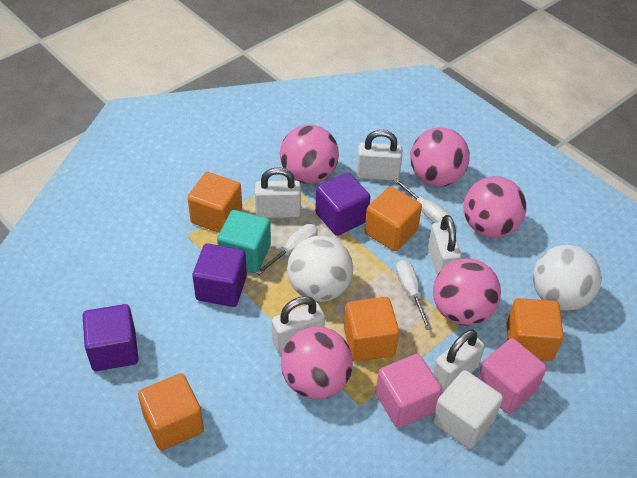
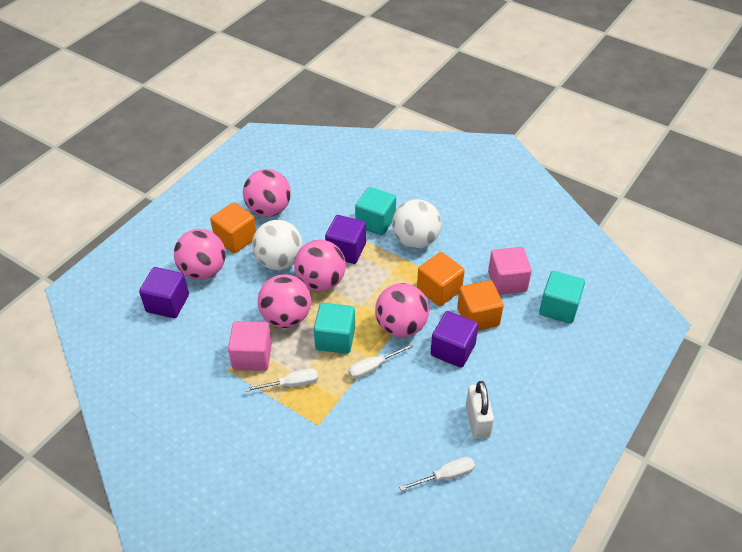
orange cube: 5 -> 3
turquoise cube: 1 -> 3
white cube: 1 -> 0
white padlock: 5 -> 1

